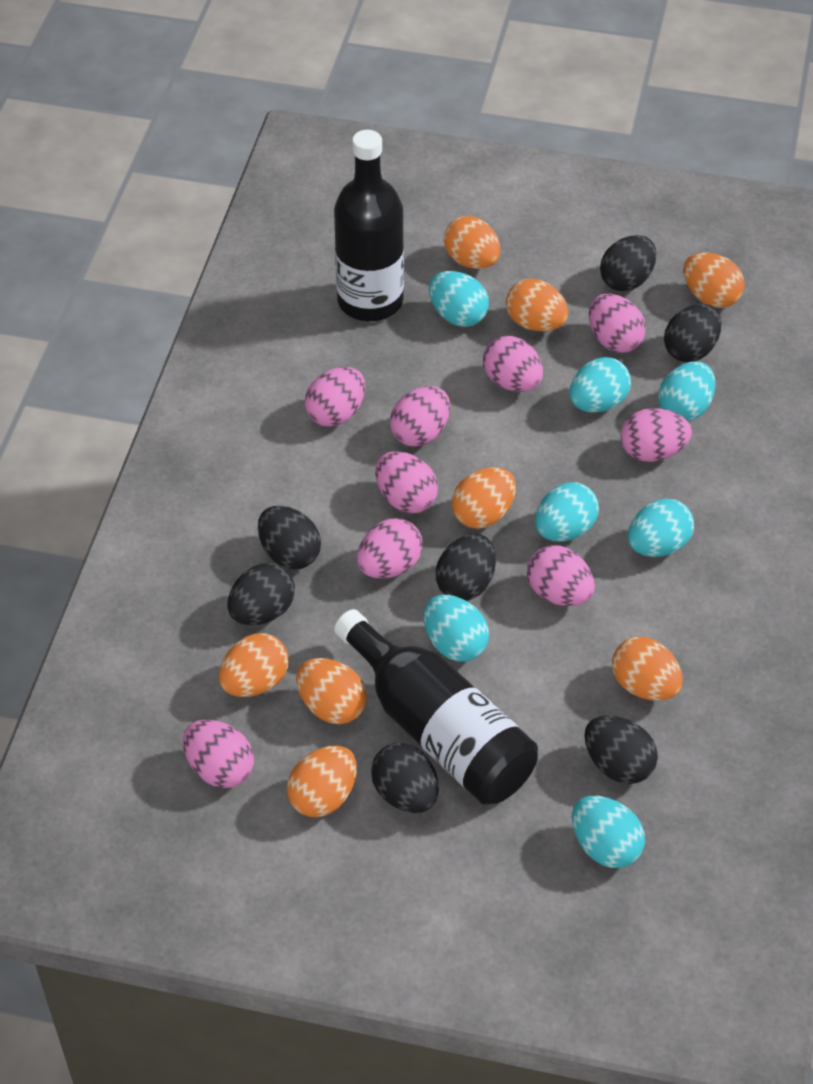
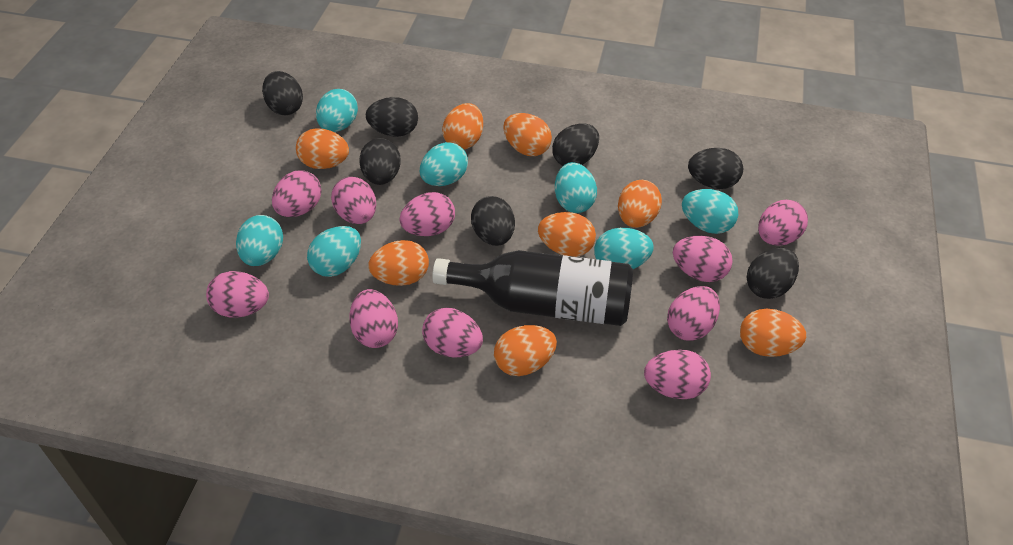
black bottle: 2 -> 1
pink egg: 9 -> 10

